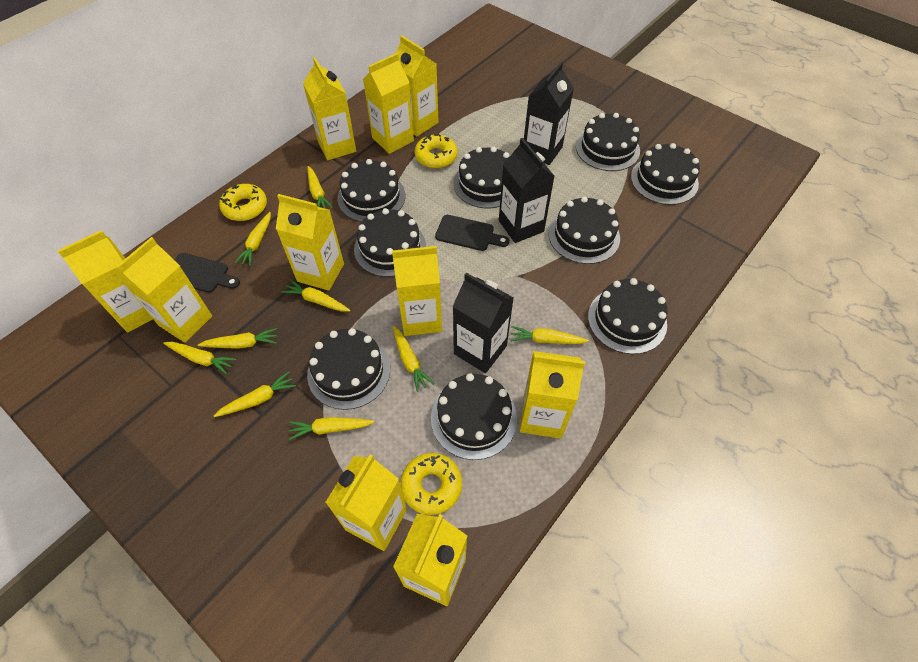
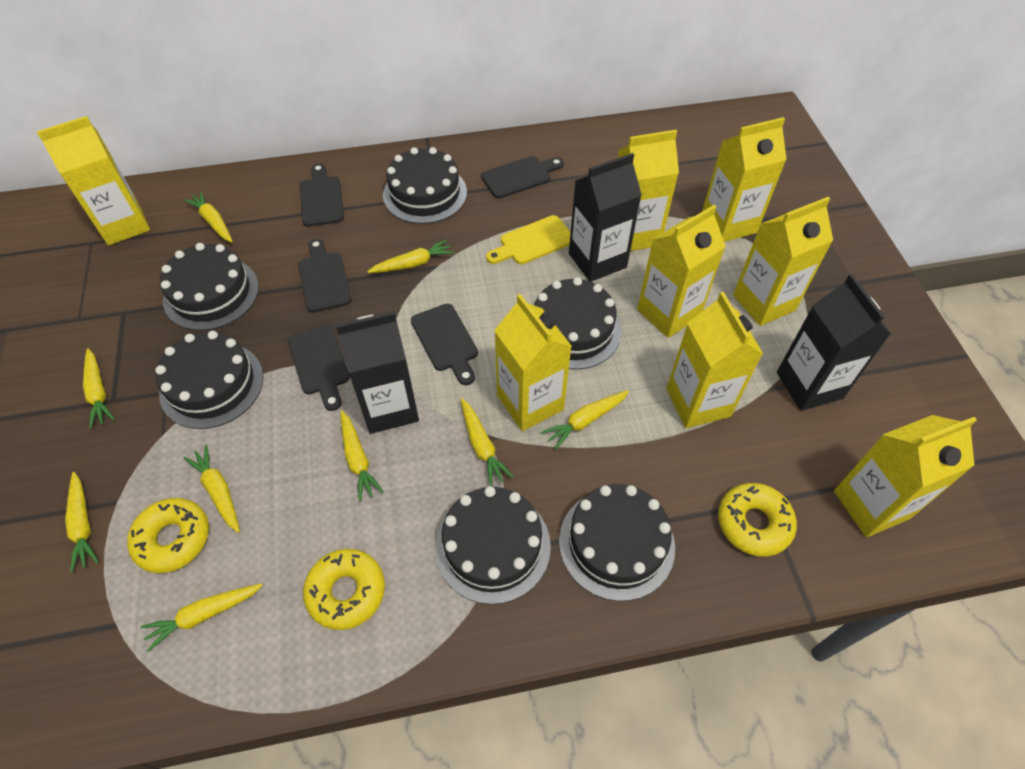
black cake: 9 -> 6
black cutting board: 2 -> 5
yellow carton: 10 -> 8
yellow cutting board: 0 -> 1

